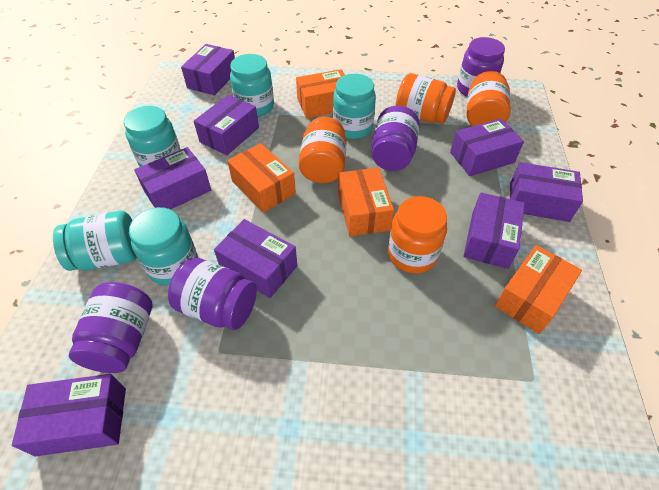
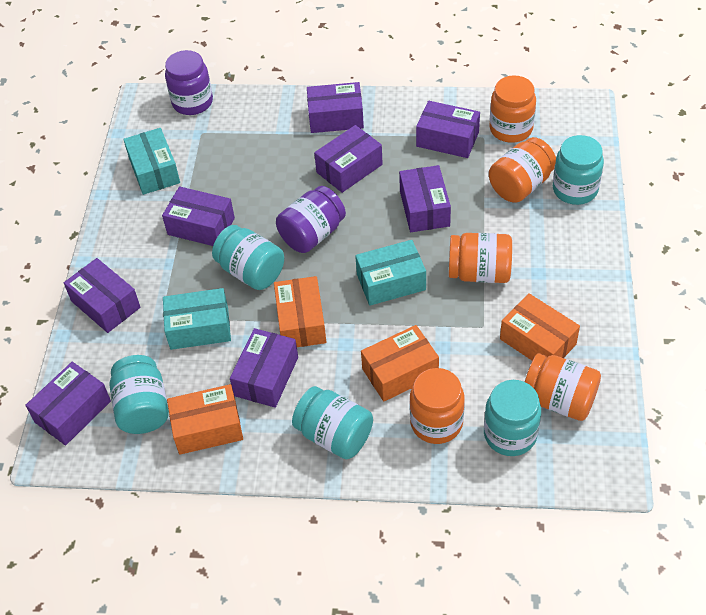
orange jar: 4 -> 5
purple jar: 4 -> 2
turquoise box: 0 -> 3

